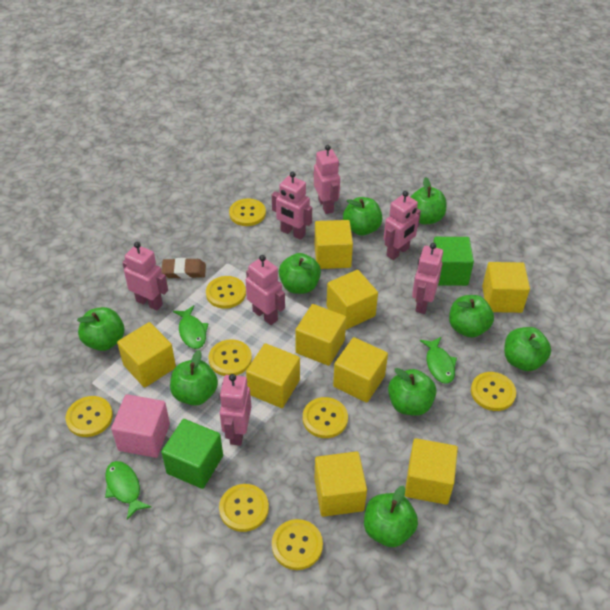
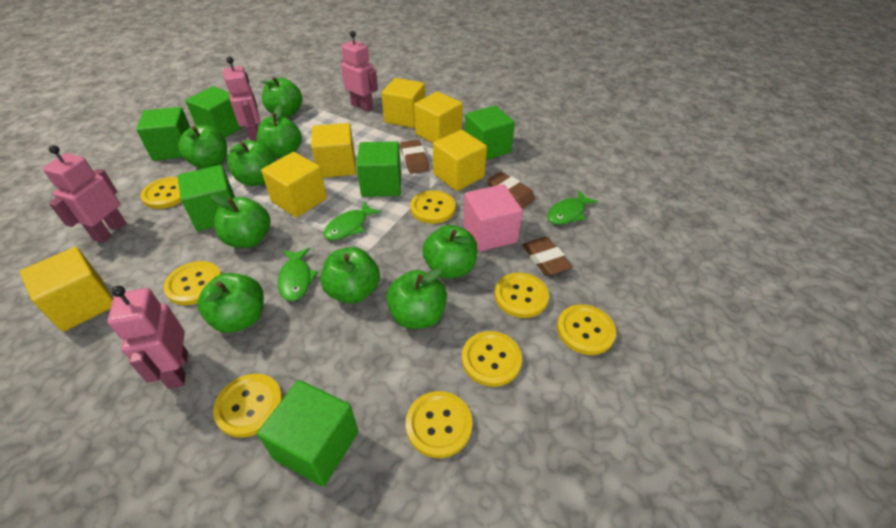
brown eraser: 1 -> 3
green cube: 2 -> 6
pink robot: 7 -> 4
yellow cube: 9 -> 6

